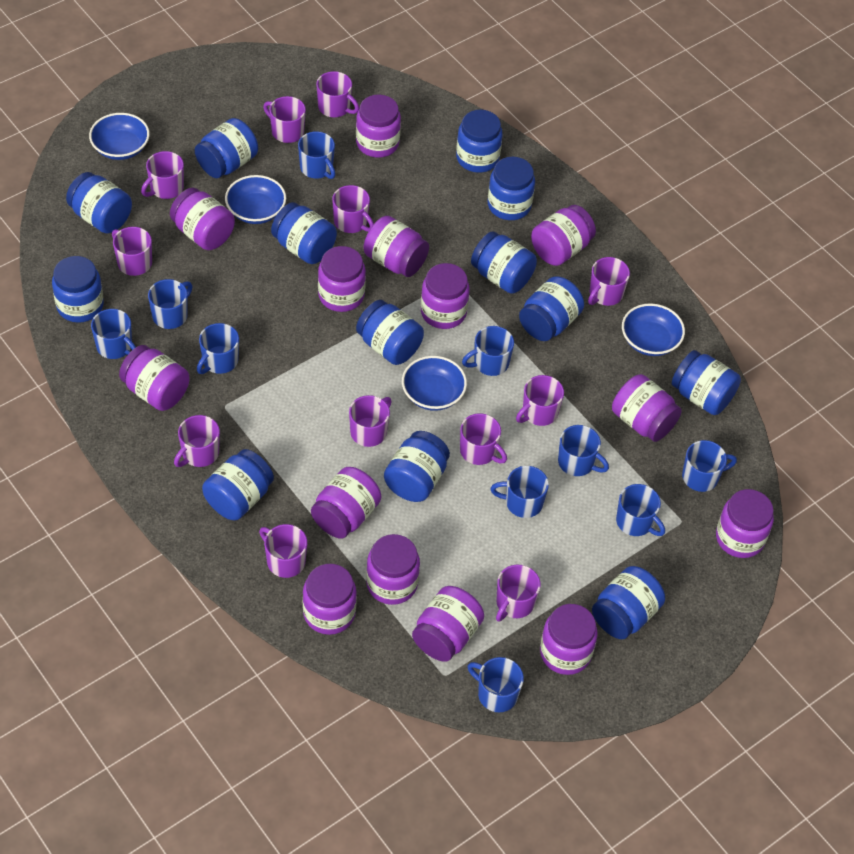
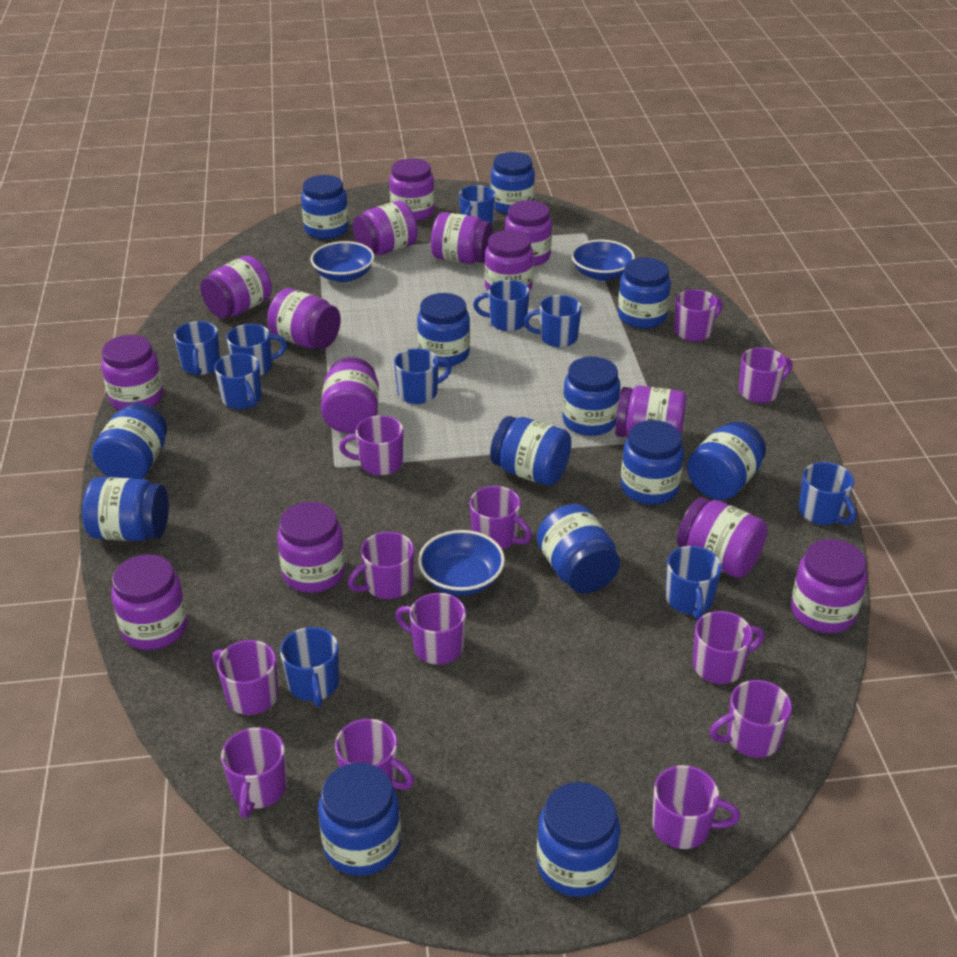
blue bowl: 4 -> 3

